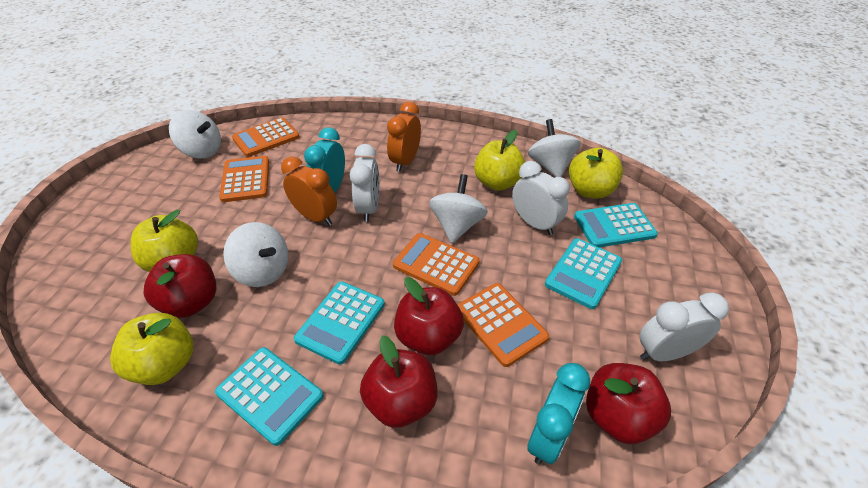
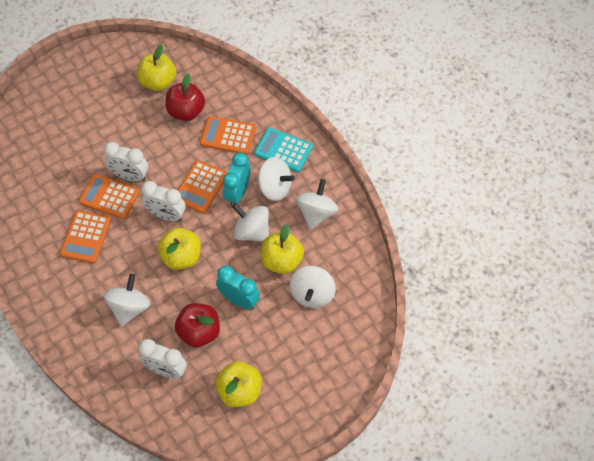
orange clock: 2 -> 0
red apple: 4 -> 2
turquoise calculator: 4 -> 1
white spinning top: 4 -> 5

